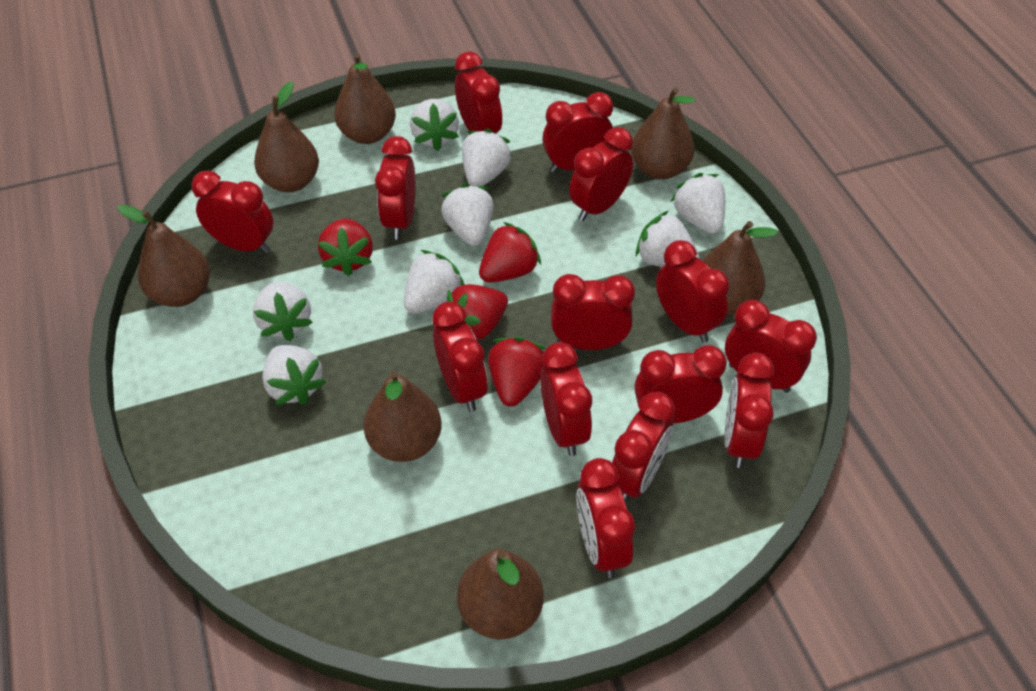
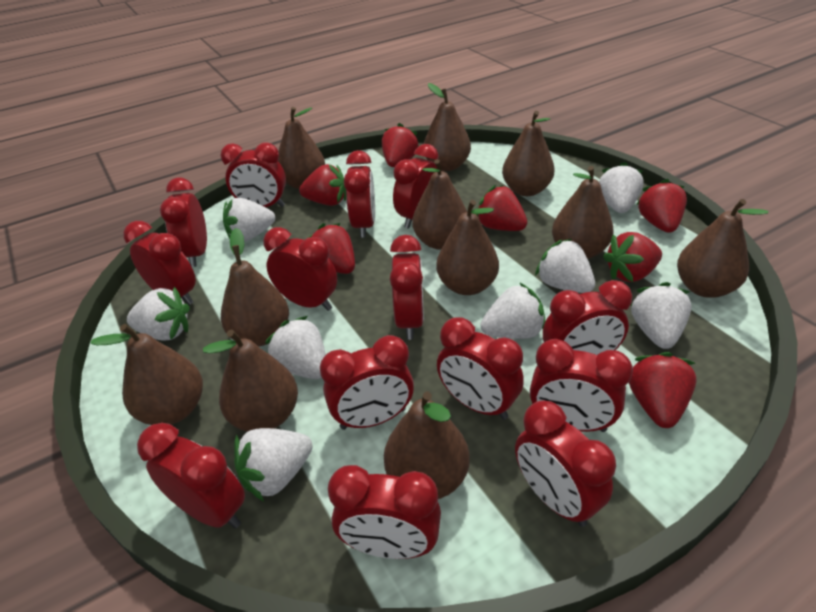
brown pear: 7 -> 11
red strawberry: 4 -> 7

